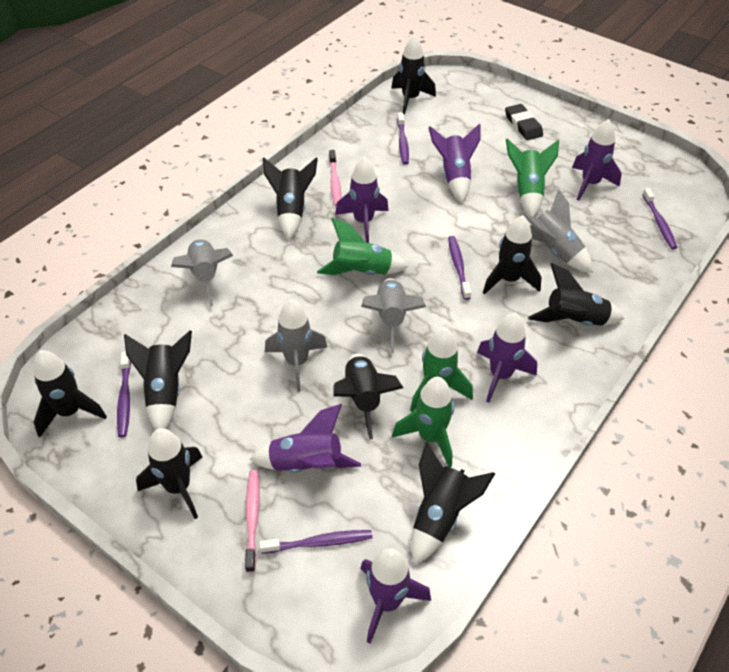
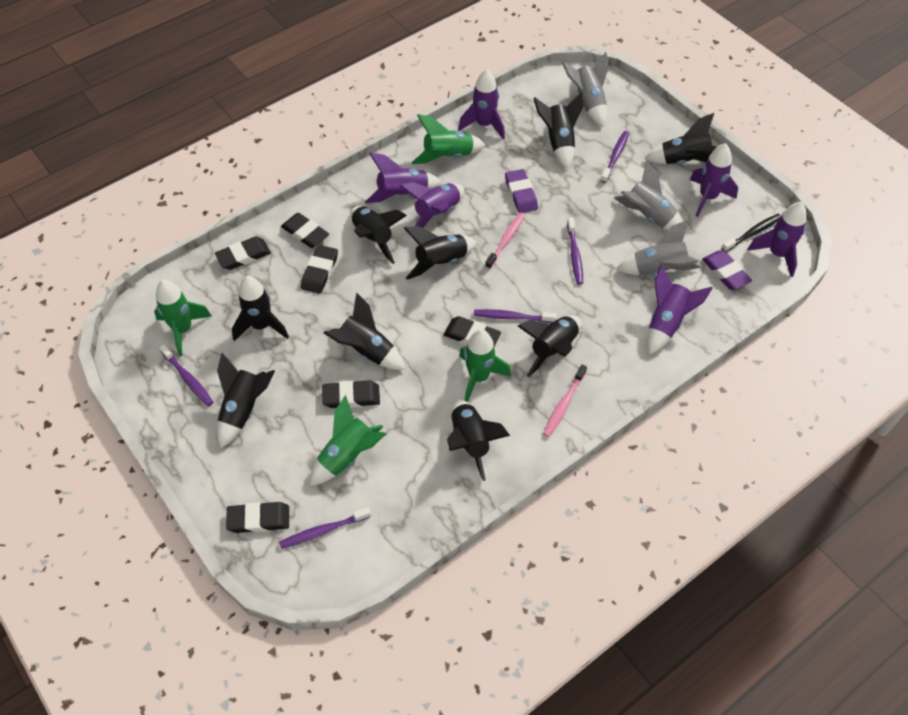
black eraser: 1 -> 6
black toothbrush: 0 -> 1
grey rocket: 4 -> 3
purple eraser: 0 -> 2

